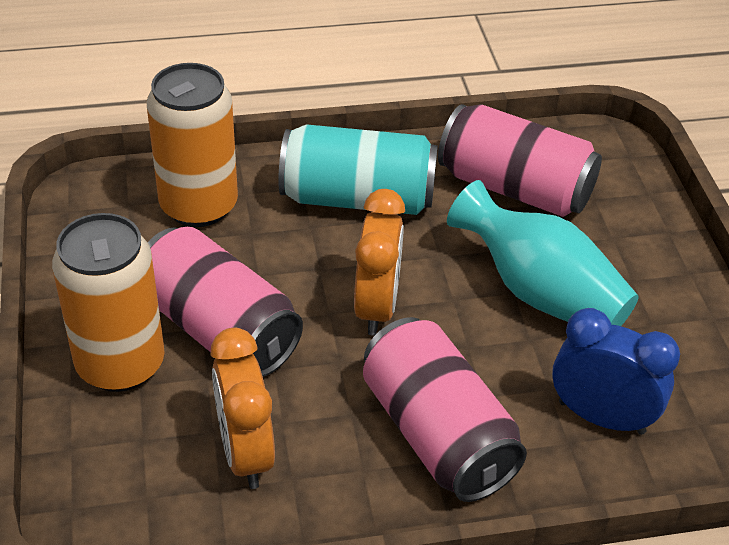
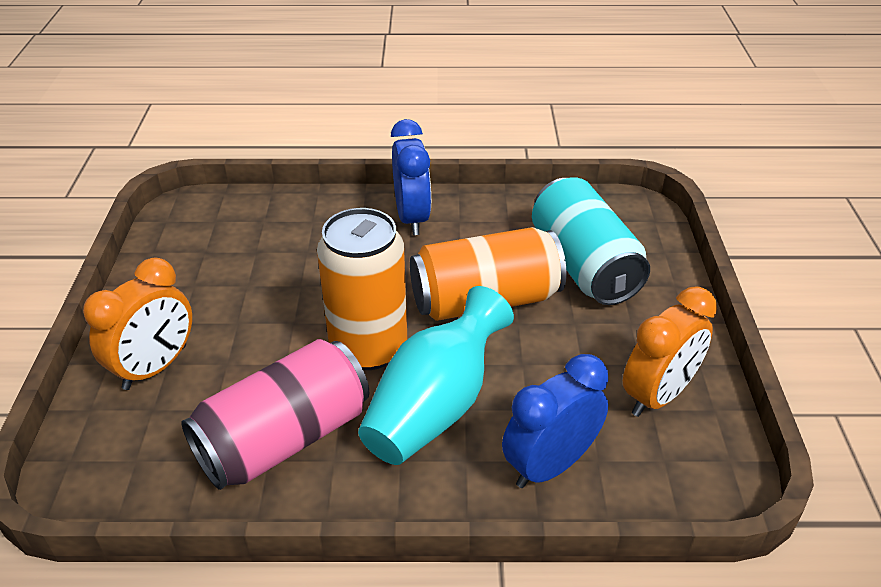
blue clock: 1 -> 2
pink can: 3 -> 1

